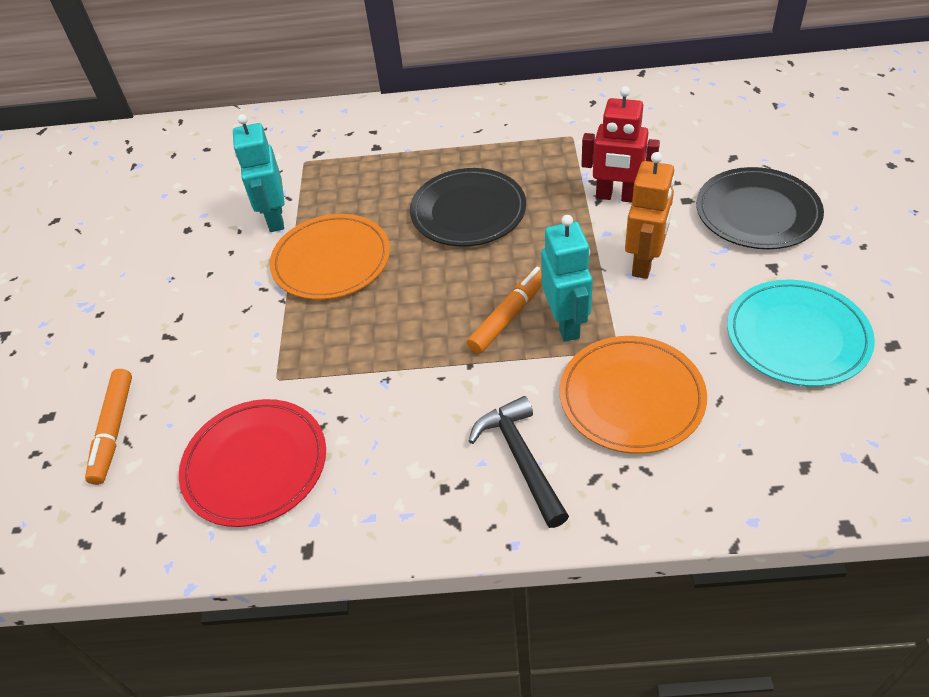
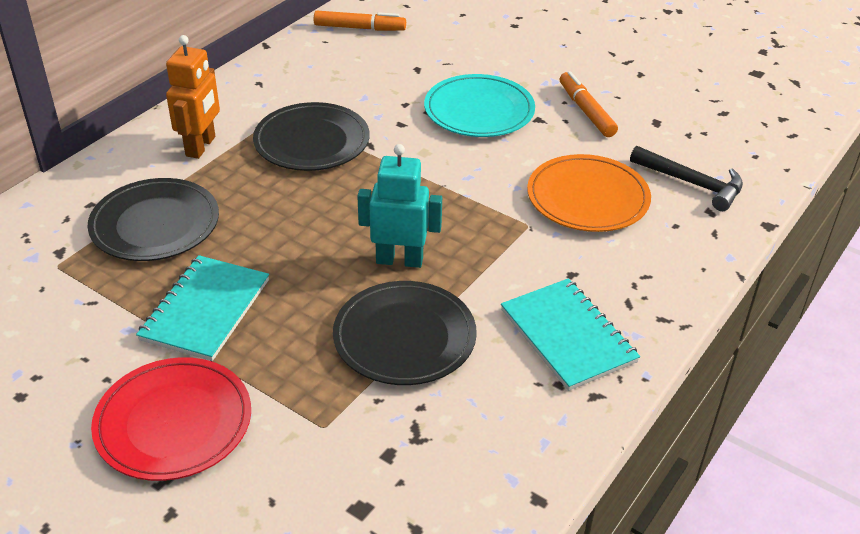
black plate: 2 -> 3
orange plate: 2 -> 1
red robot: 1 -> 0
turquoise notebook: 0 -> 2
turquoise robot: 2 -> 1

